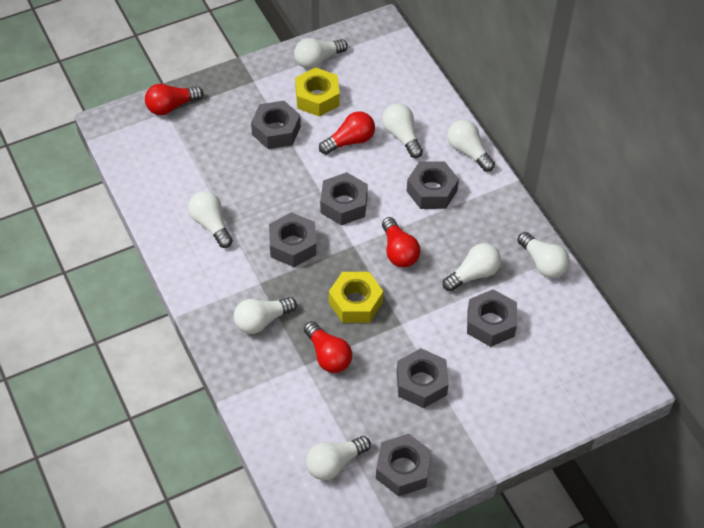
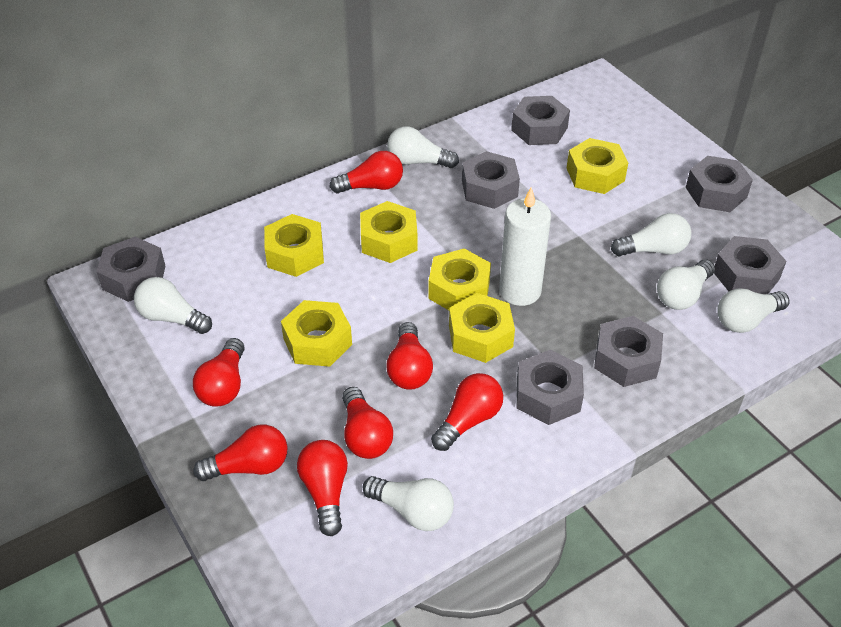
red light bulb: 4 -> 7
white candle: 0 -> 1
white light bulb: 8 -> 6
yellow nut: 2 -> 6

